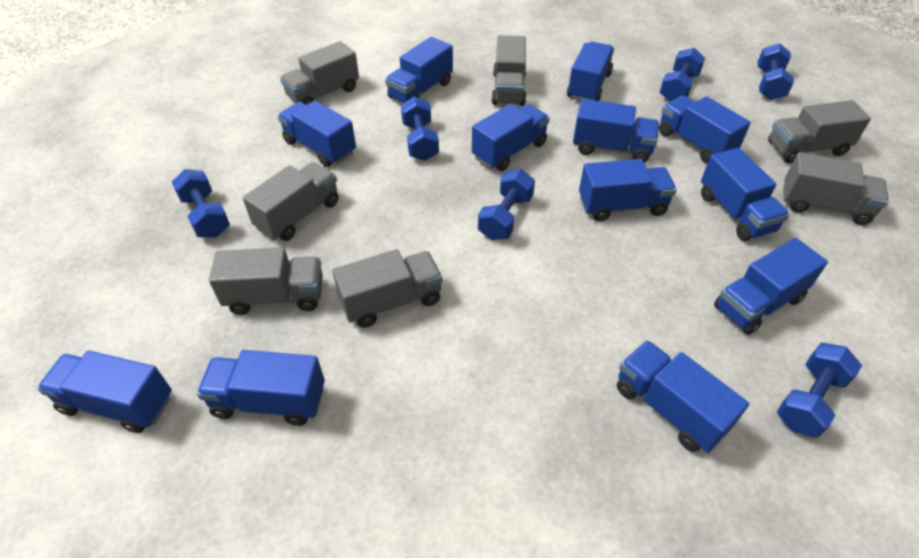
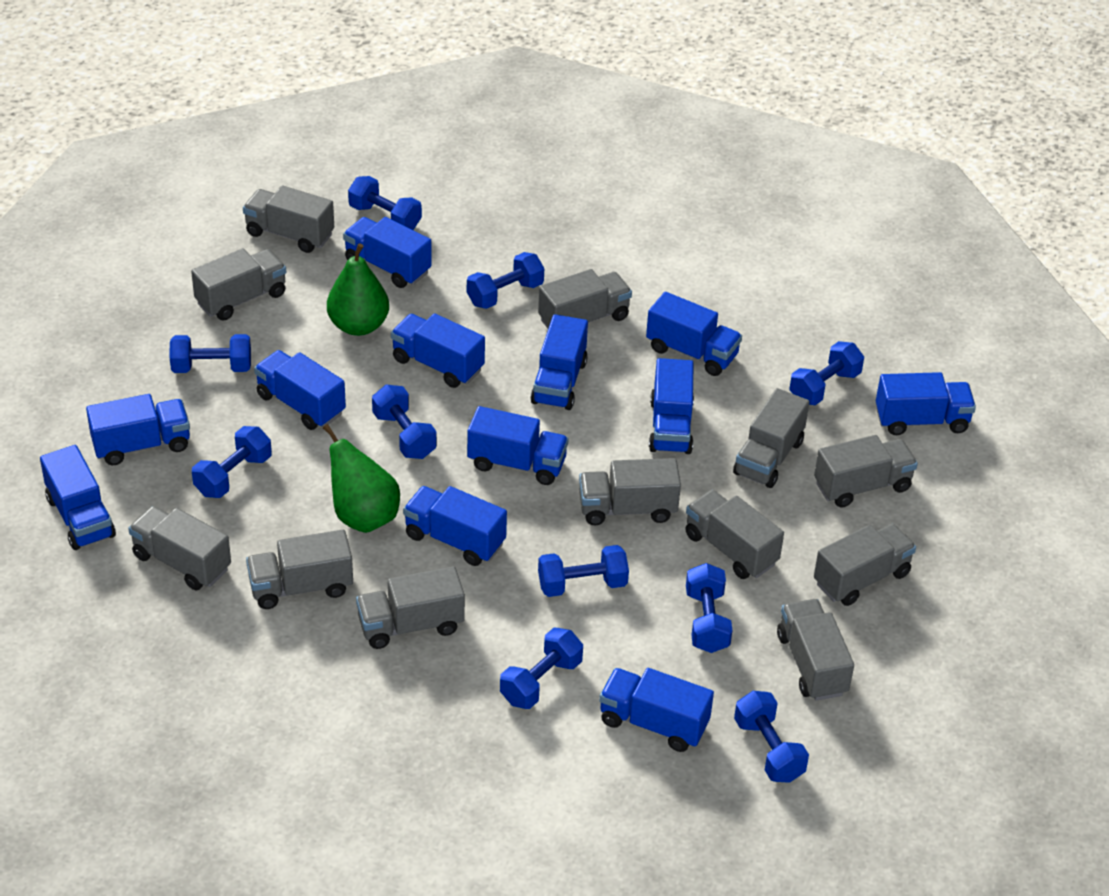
blue dumbbell: 6 -> 10
green pear: 0 -> 2
grey truck: 7 -> 12

